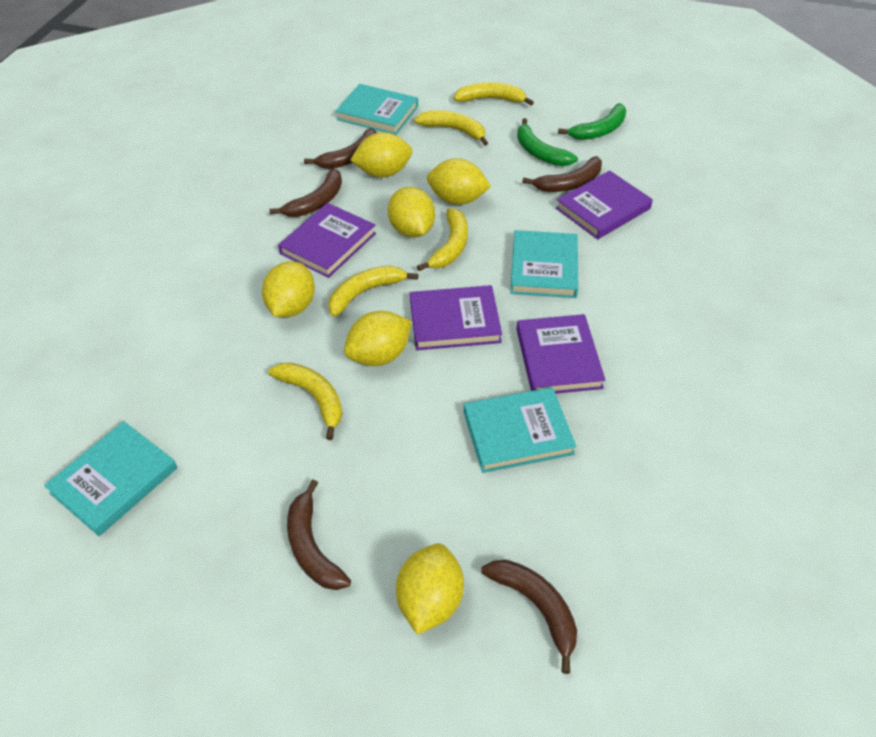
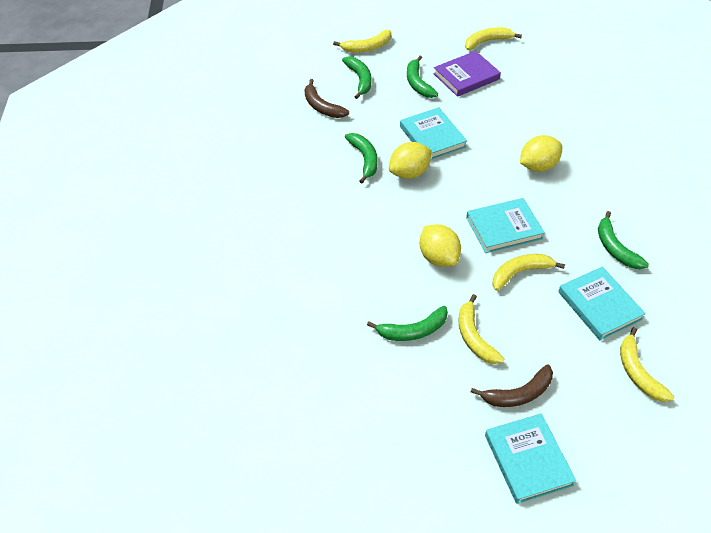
brown banana: 5 -> 2
green banana: 2 -> 5
purple book: 4 -> 1
yellow lemon: 6 -> 3

